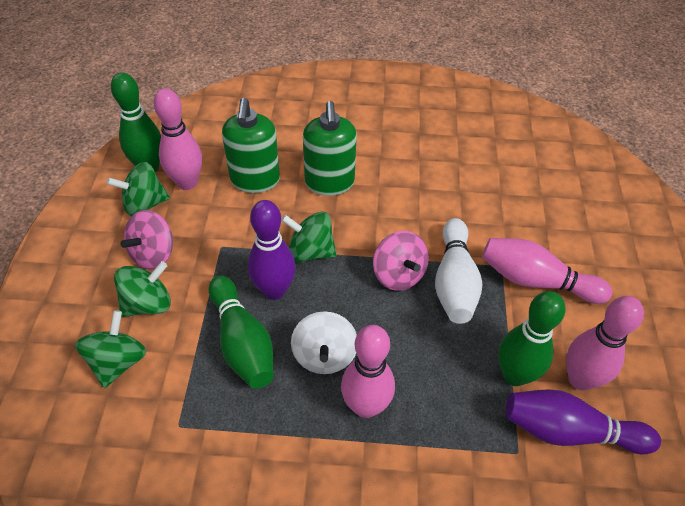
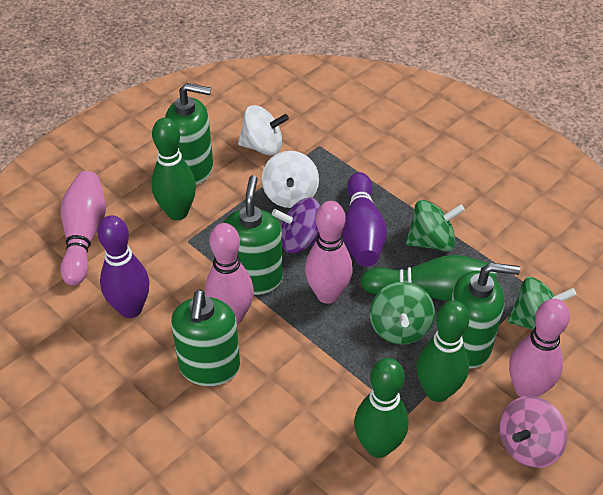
green bowling pin: 3 -> 4
green soap dispenser: 2 -> 4
green spinning top: 4 -> 3
pink spinning top: 2 -> 1
purple spinning top: 0 -> 1
white bowling pin: 1 -> 0
white spinning top: 1 -> 2

